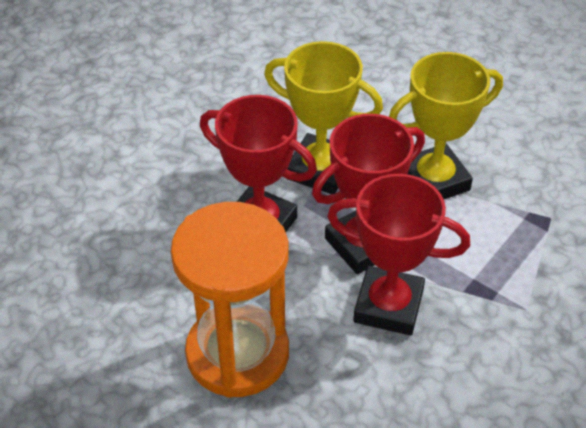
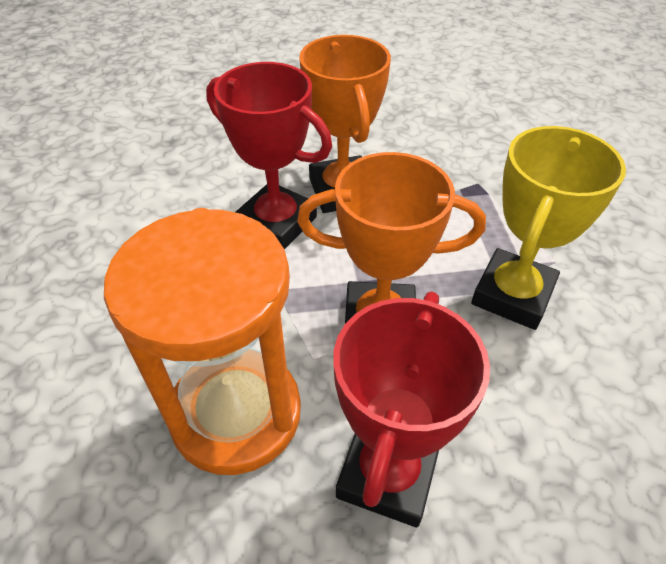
orange trophy: 0 -> 2
red trophy: 3 -> 2
yellow trophy: 2 -> 1

